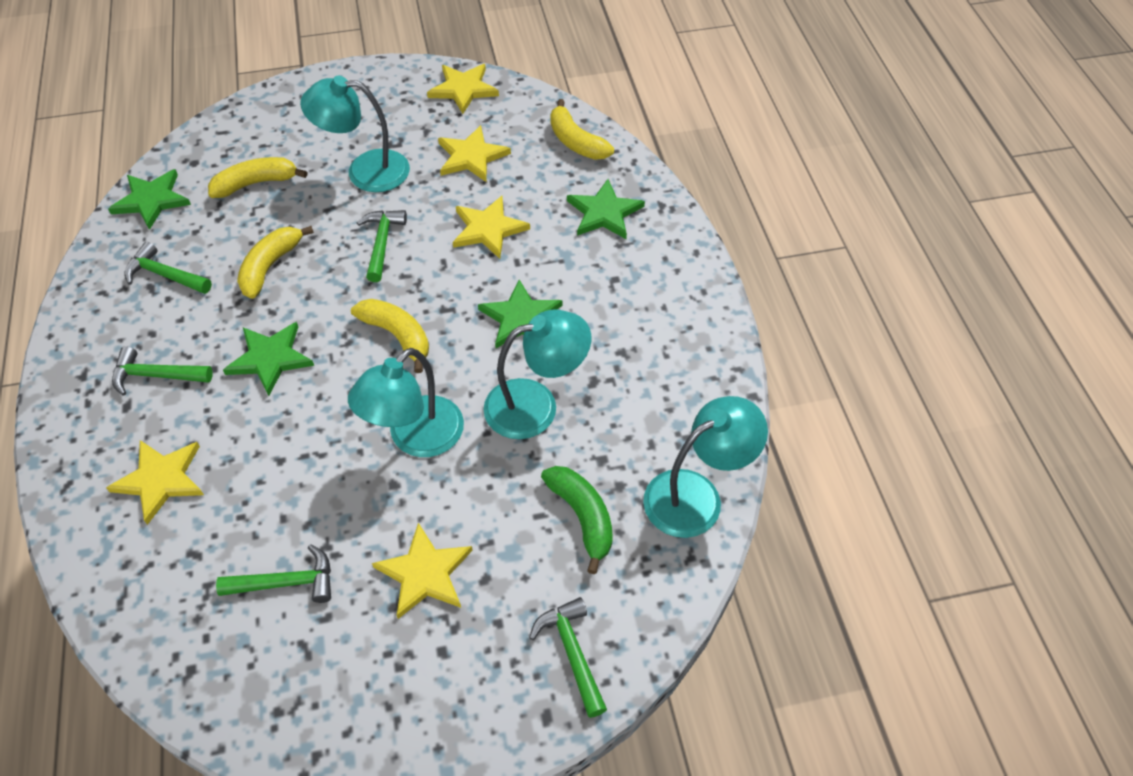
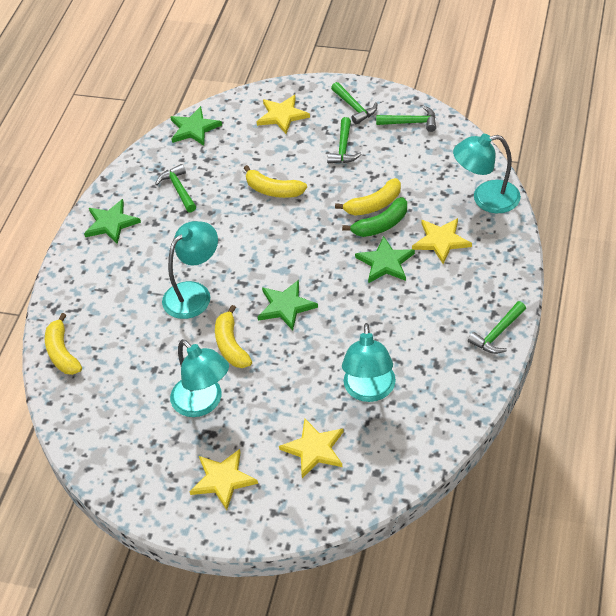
yellow star: 5 -> 4

